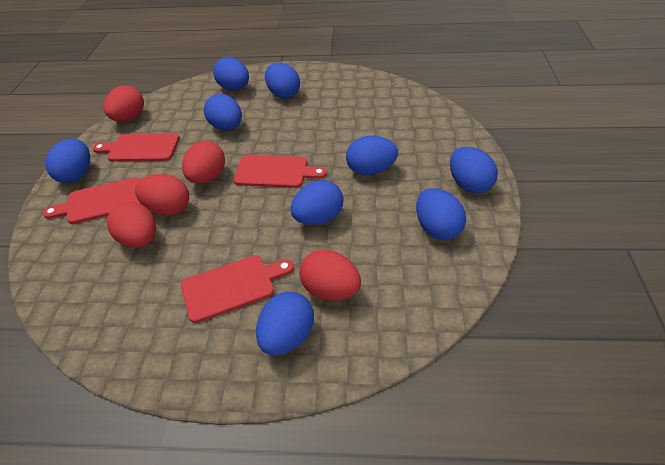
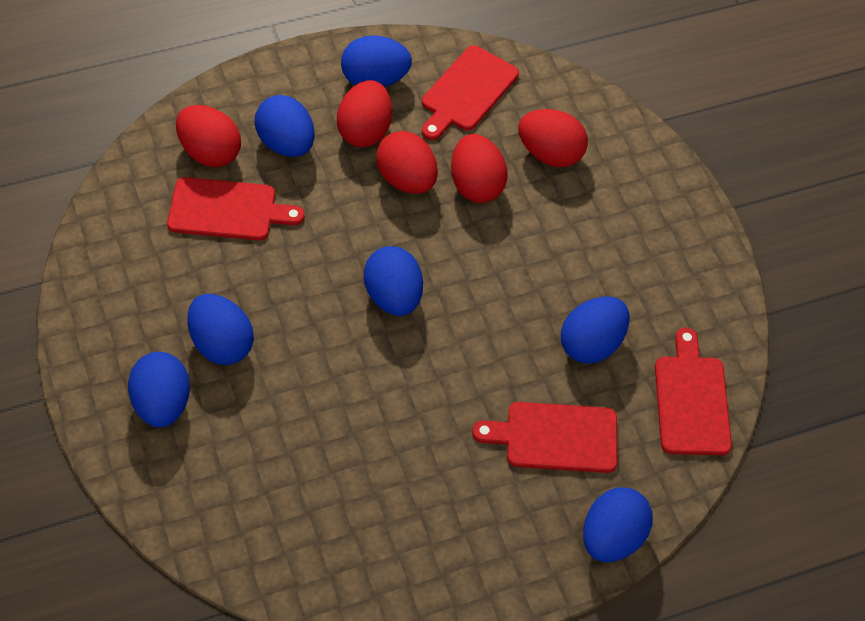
blue egg: 9 -> 7

